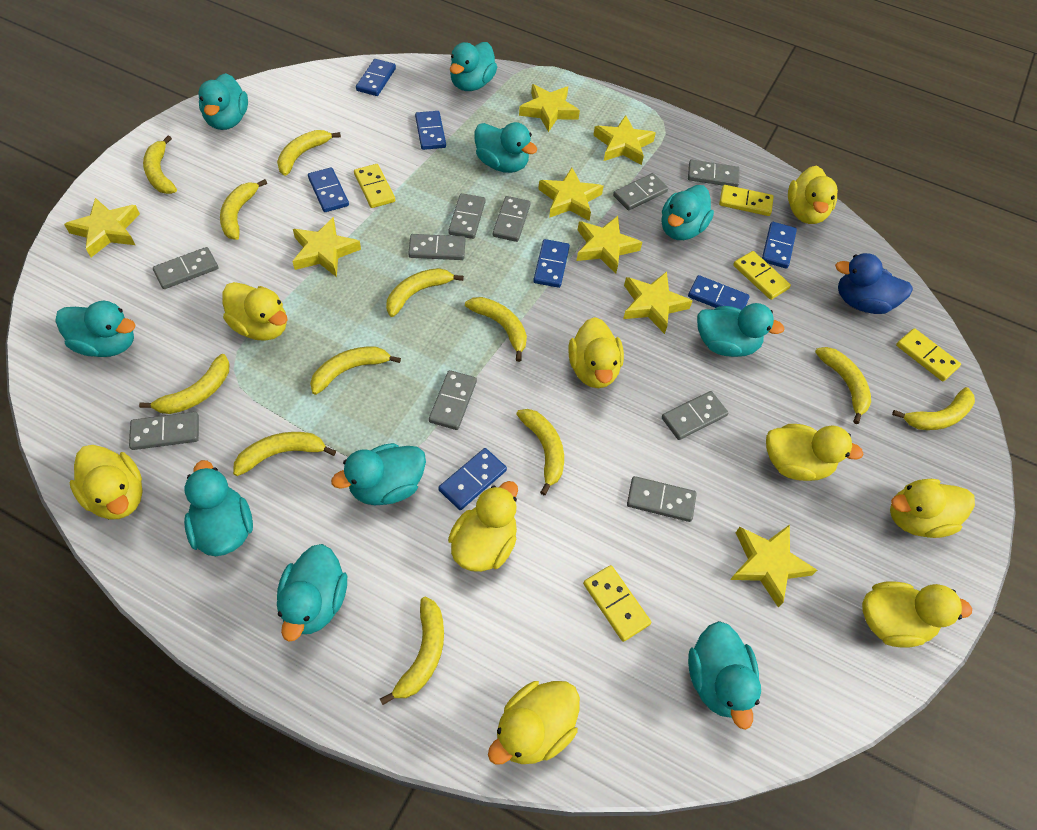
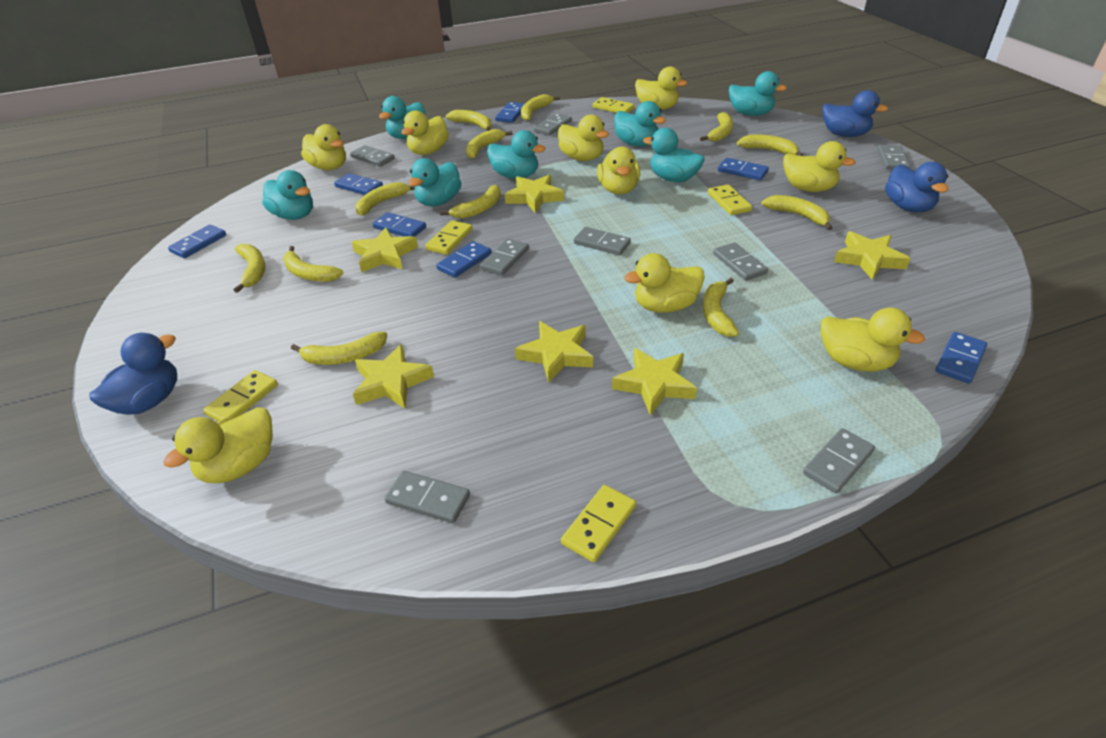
blue duck: 1 -> 3
grey domino: 10 -> 8
turquoise duck: 10 -> 7
yellow star: 8 -> 6

